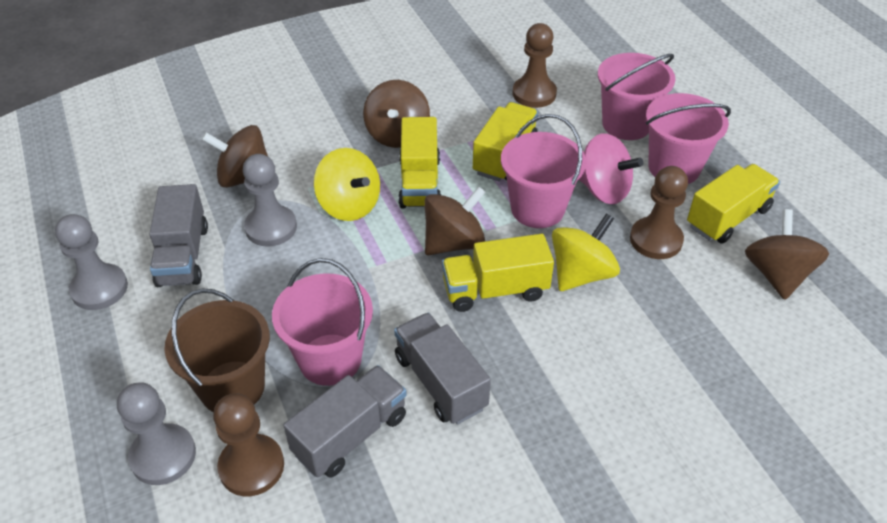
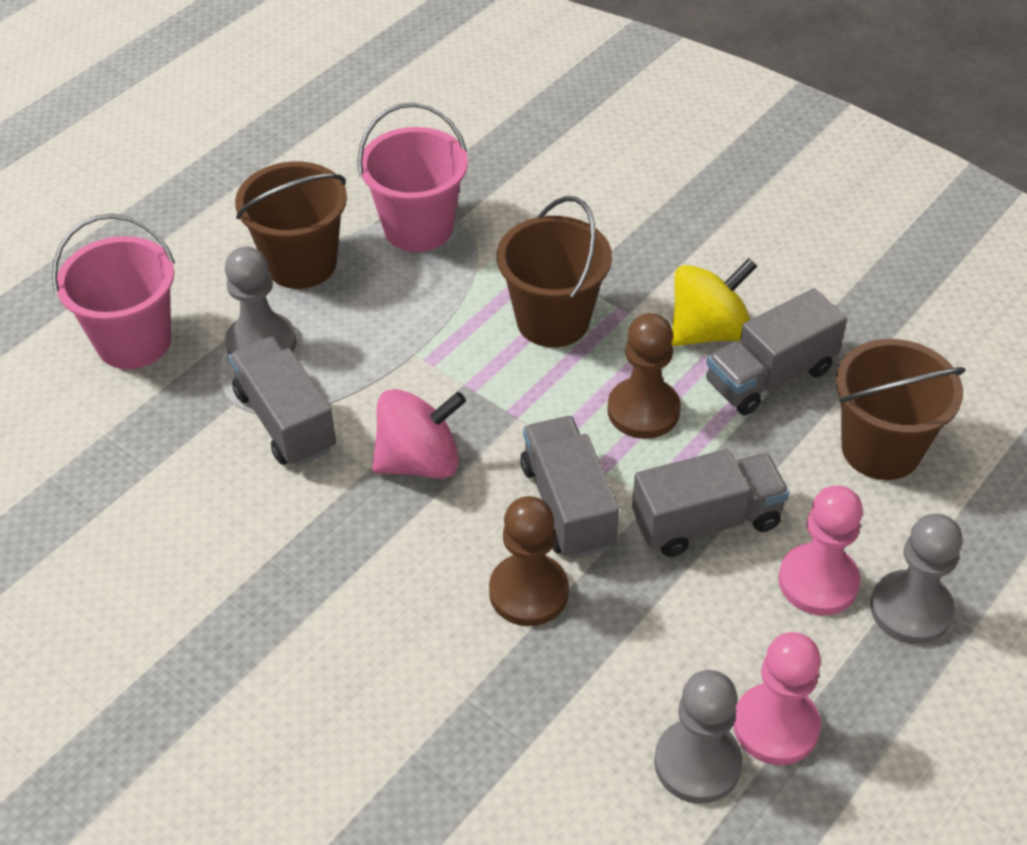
brown bucket: 1 -> 3
brown pawn: 3 -> 2
brown spinning top: 4 -> 0
grey truck: 3 -> 4
pink bucket: 4 -> 2
pink pawn: 0 -> 2
yellow spinning top: 2 -> 1
yellow truck: 4 -> 0

